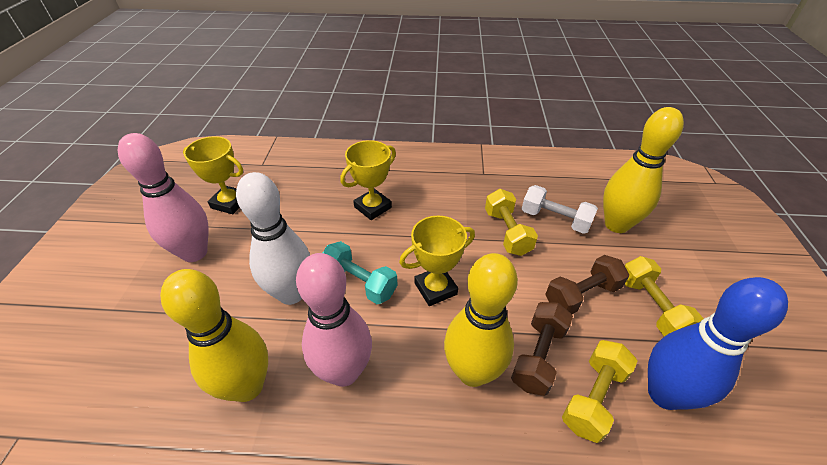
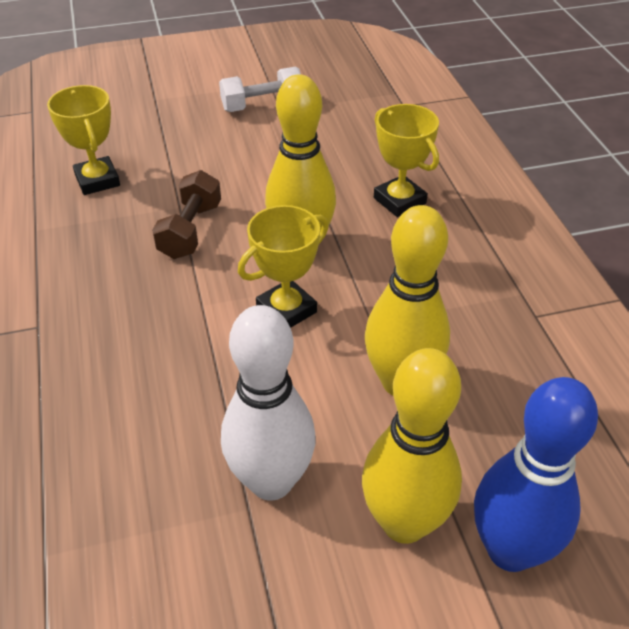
brown dumbbell: 2 -> 1
pink bowling pin: 2 -> 0
turquoise dumbbell: 1 -> 0
yellow dumbbell: 3 -> 0

